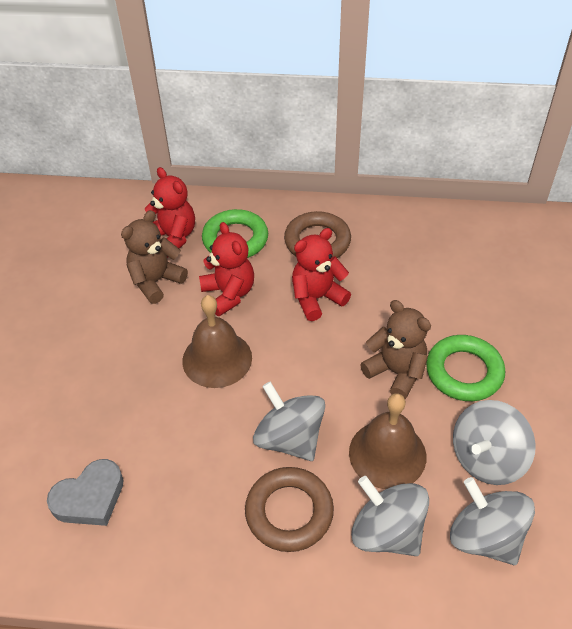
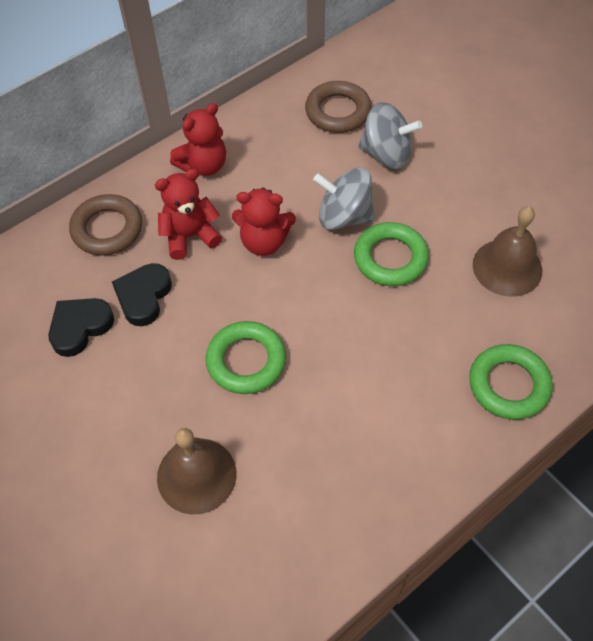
black heart: 0 -> 2
brown teddy bear: 2 -> 0
green ring: 2 -> 3
grey heart: 1 -> 0
grey spinning top: 4 -> 2

